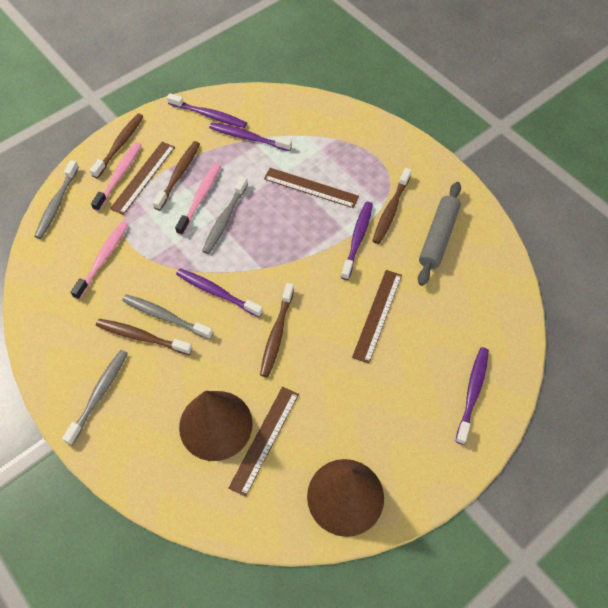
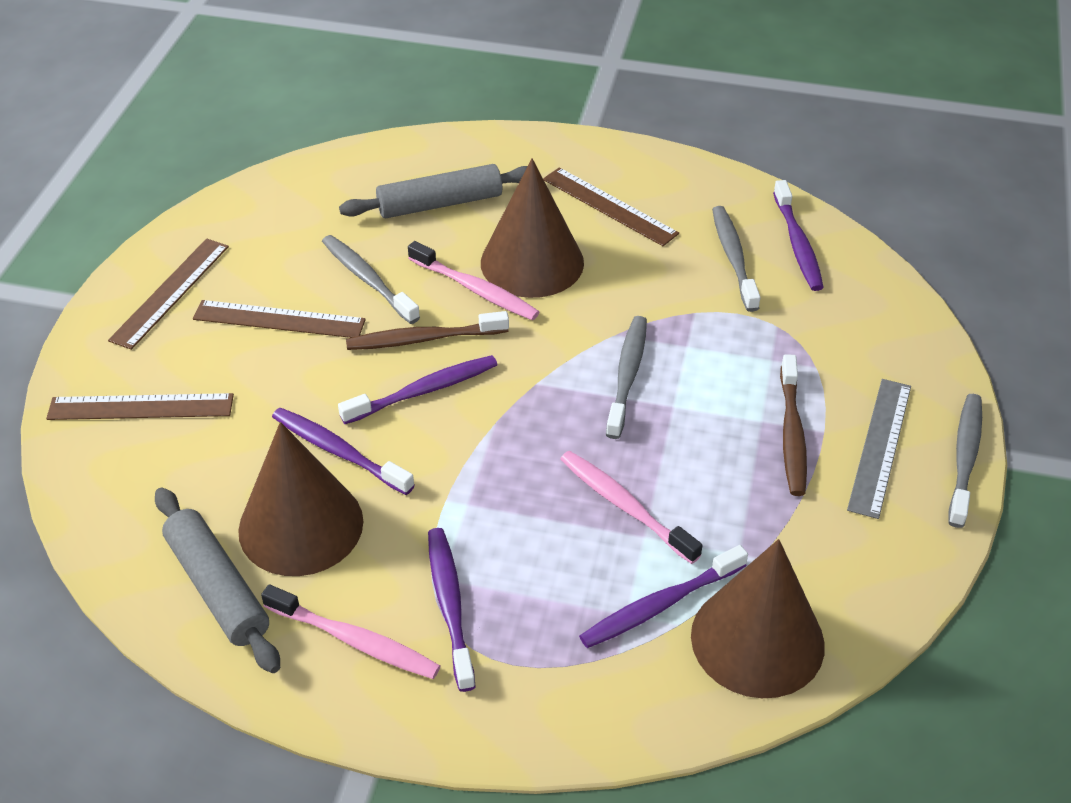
brown cone: 2 -> 3
brown toothbrush: 5 -> 2
grey rolling pin: 1 -> 2
grey ruler: 0 -> 1

